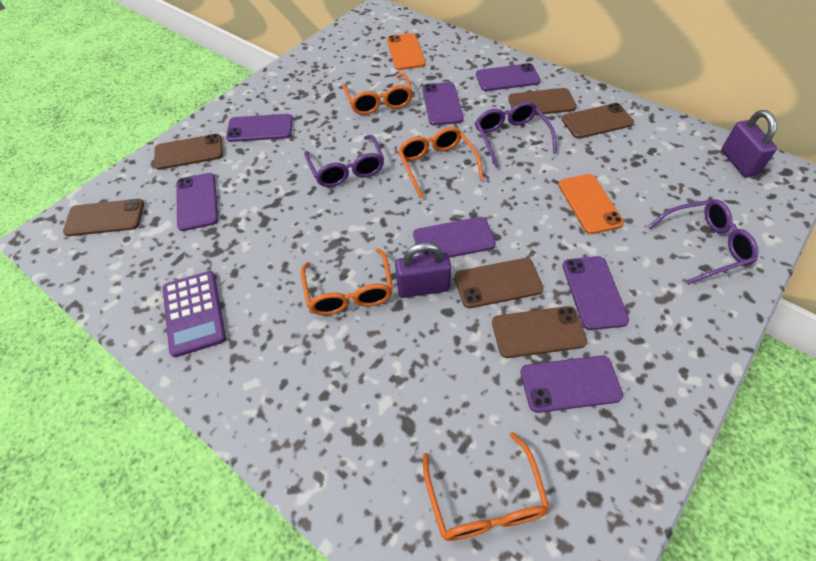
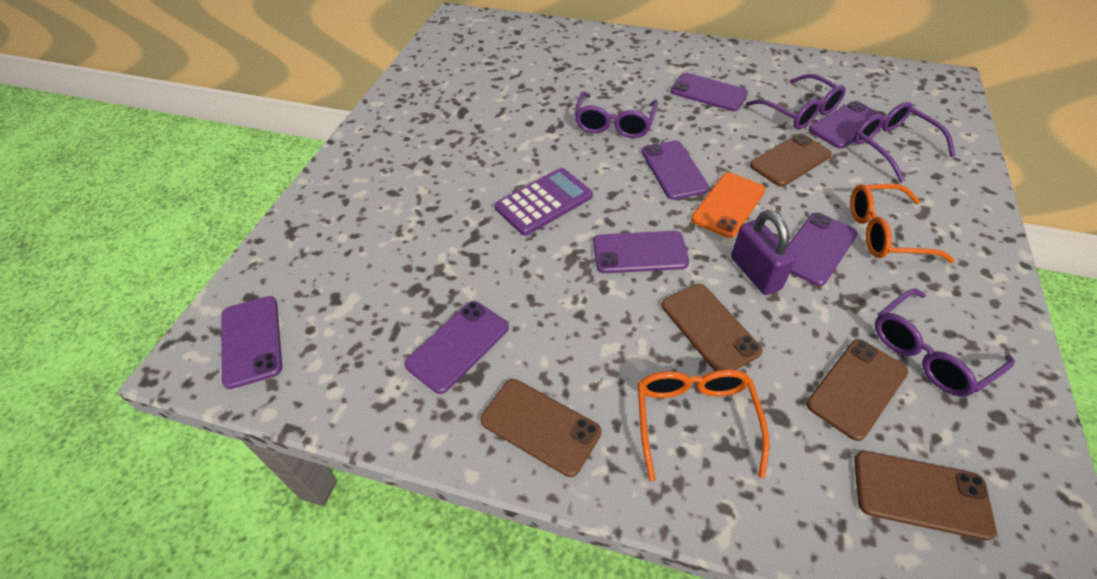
brown phone: 6 -> 5
orange glasses: 4 -> 2
orange phone: 2 -> 1
purple glasses: 3 -> 4
purple padlock: 2 -> 1

